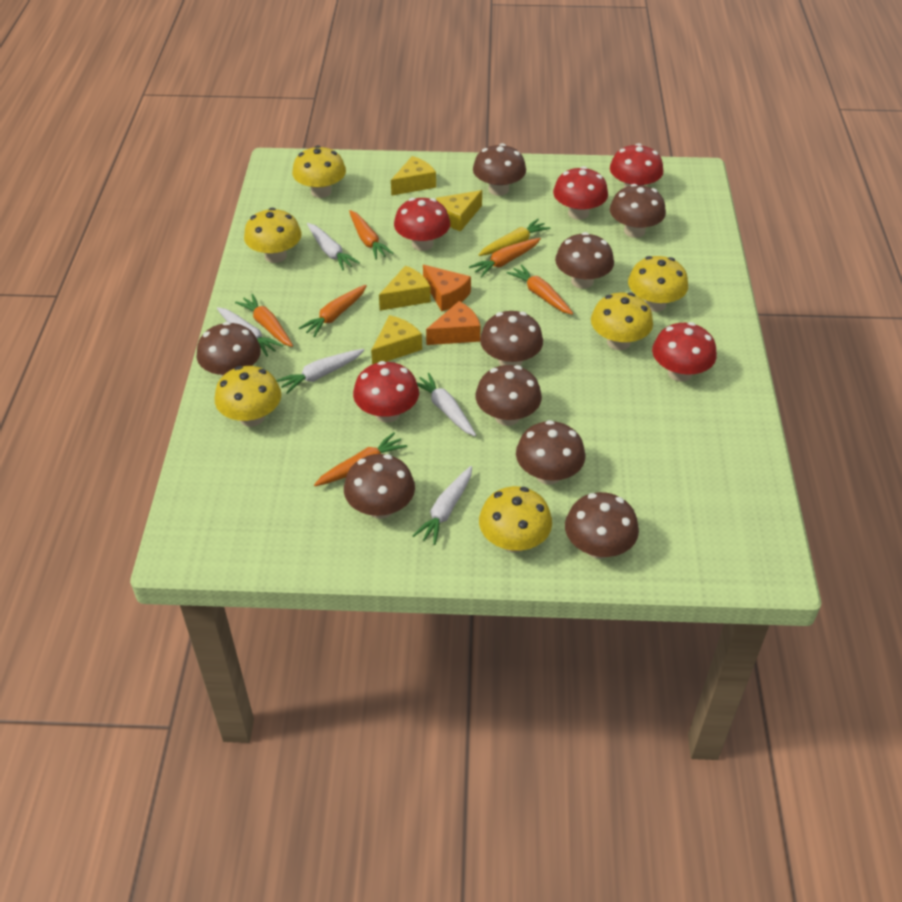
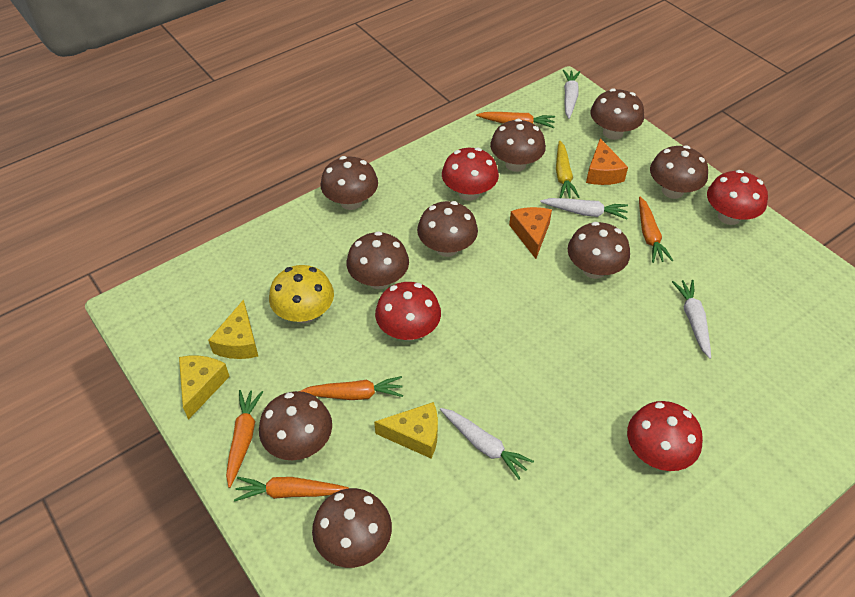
orange carrot: 6 -> 5
red mushroom: 5 -> 4
white carrot: 5 -> 4
yellow cheese: 4 -> 3
yellow mushroom: 6 -> 1

